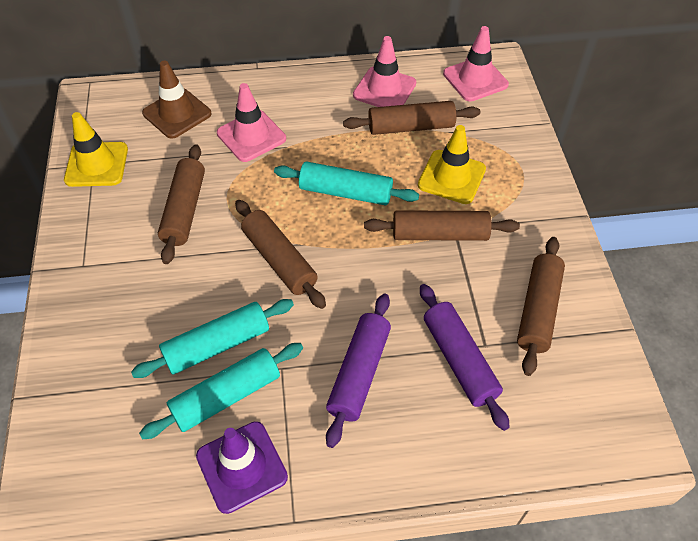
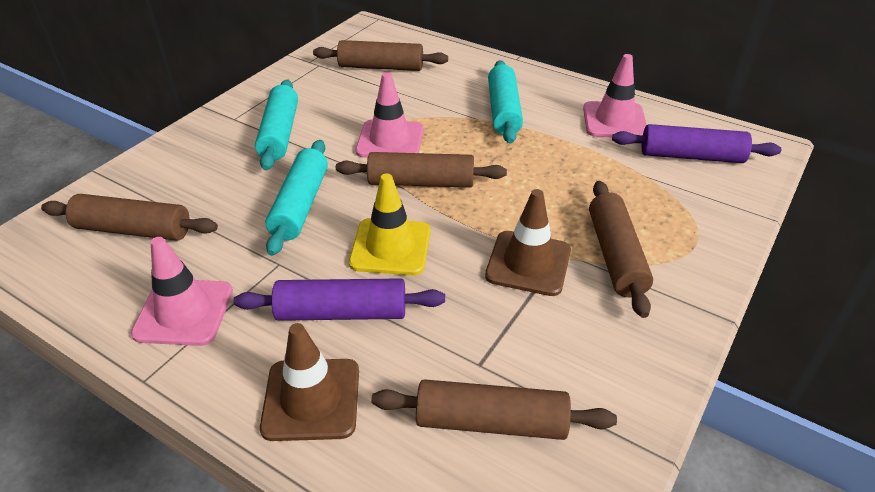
brown traffic cone: 1 -> 2
purple traffic cone: 1 -> 0
yellow traffic cone: 2 -> 1

